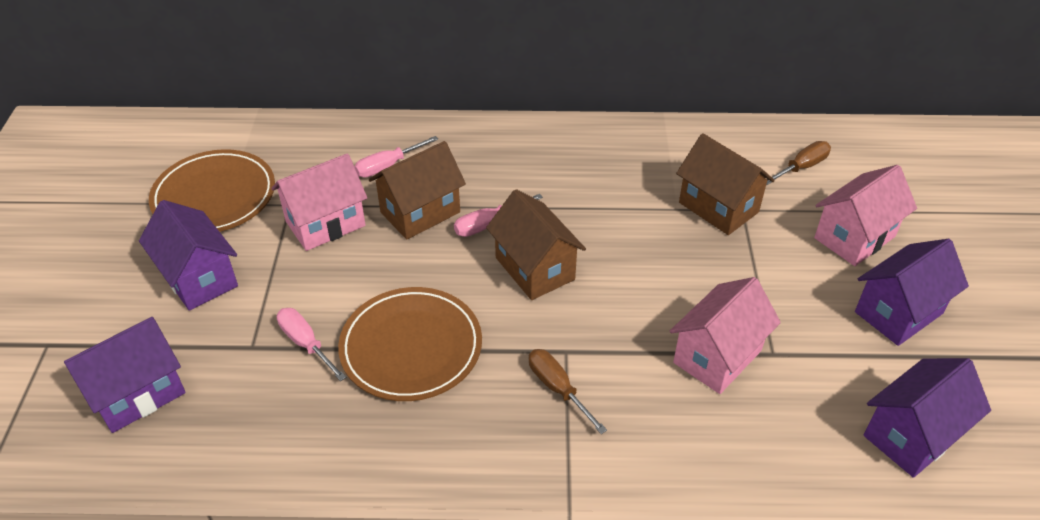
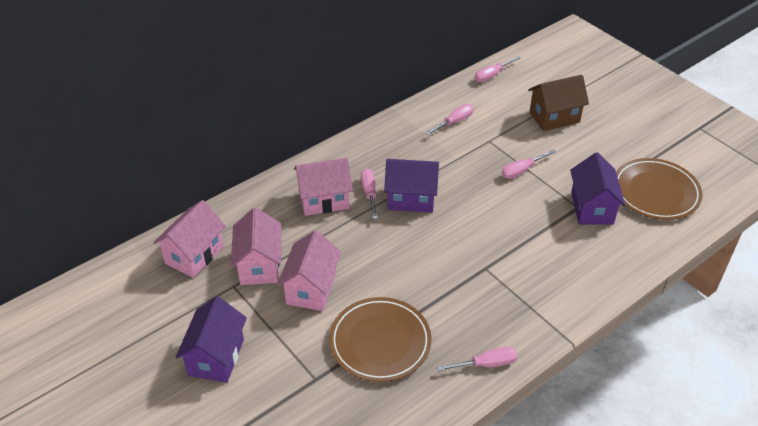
brown house: 3 -> 1
brown screwdriver: 2 -> 0
pink house: 3 -> 4
pink screwdriver: 3 -> 5
purple house: 4 -> 3

